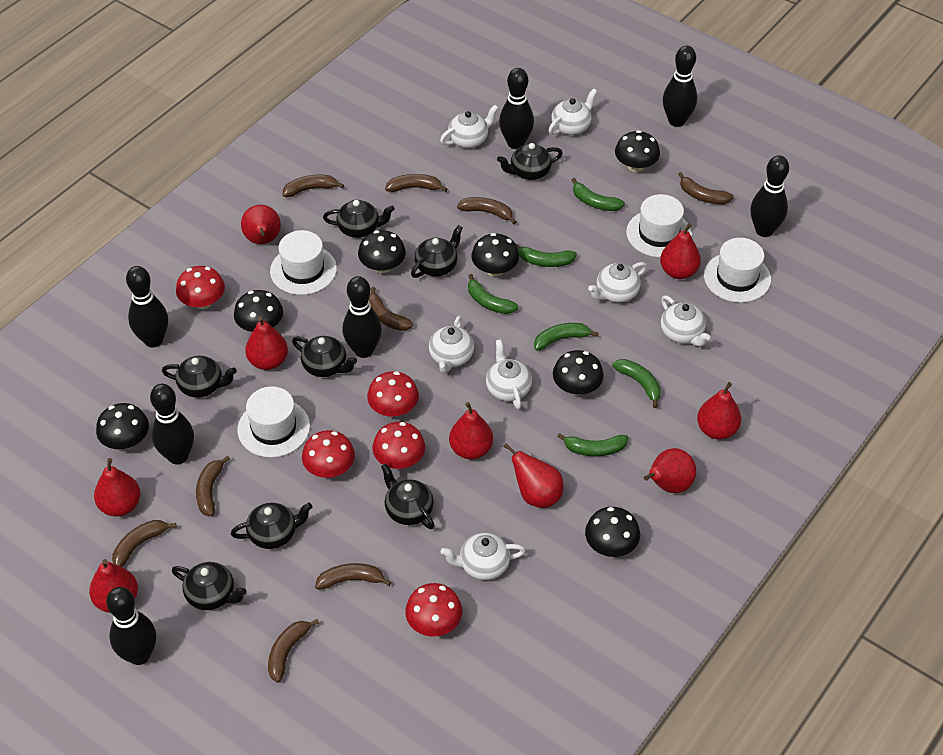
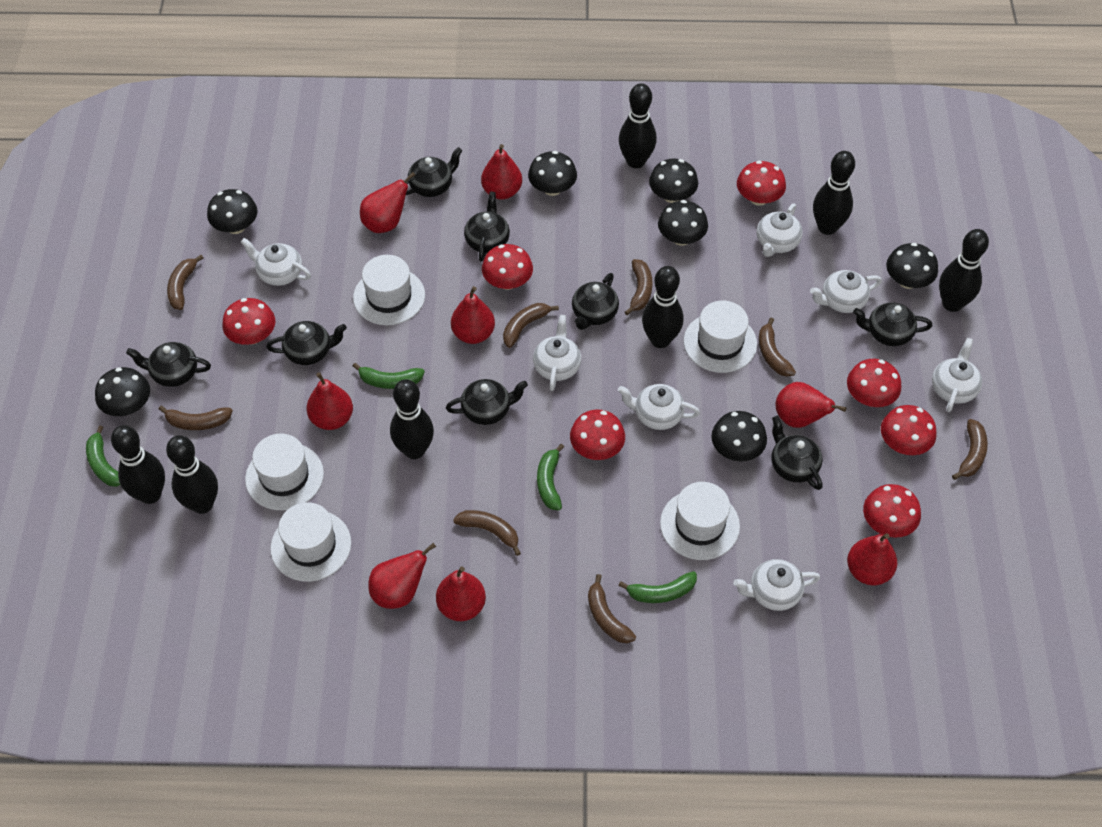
brown banana: 9 -> 8
green banana: 6 -> 4
red mushroom: 5 -> 7
red pear: 9 -> 8
white hat: 4 -> 5

